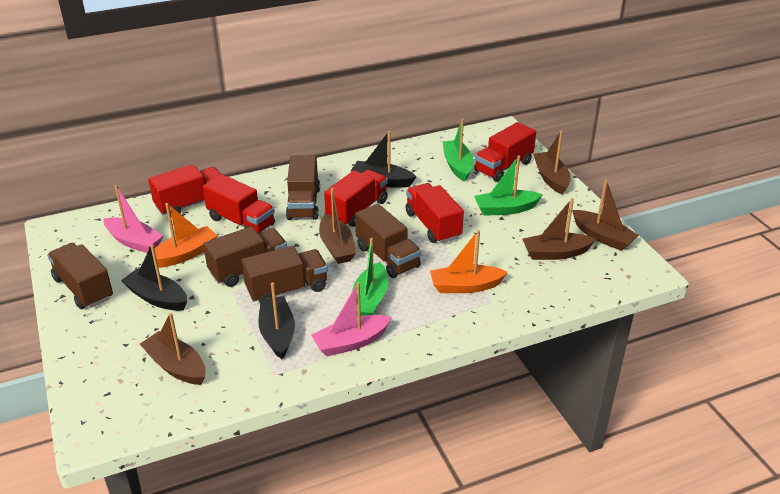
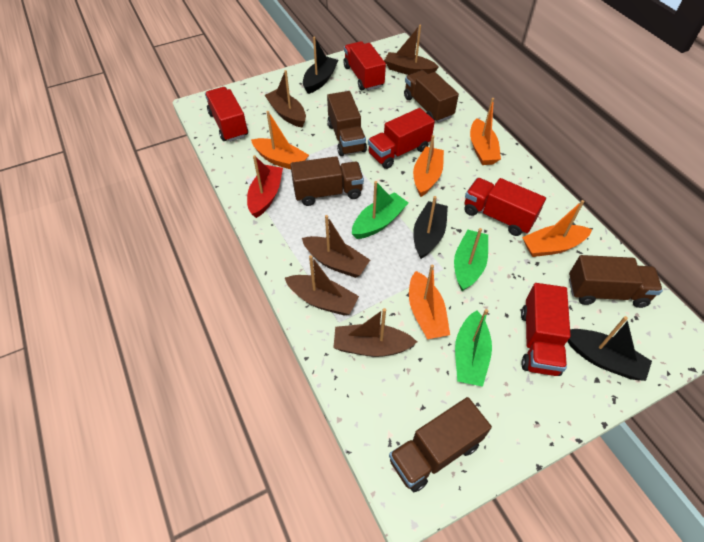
orange boat: 2 -> 5
pink boat: 2 -> 0
red boat: 0 -> 1

